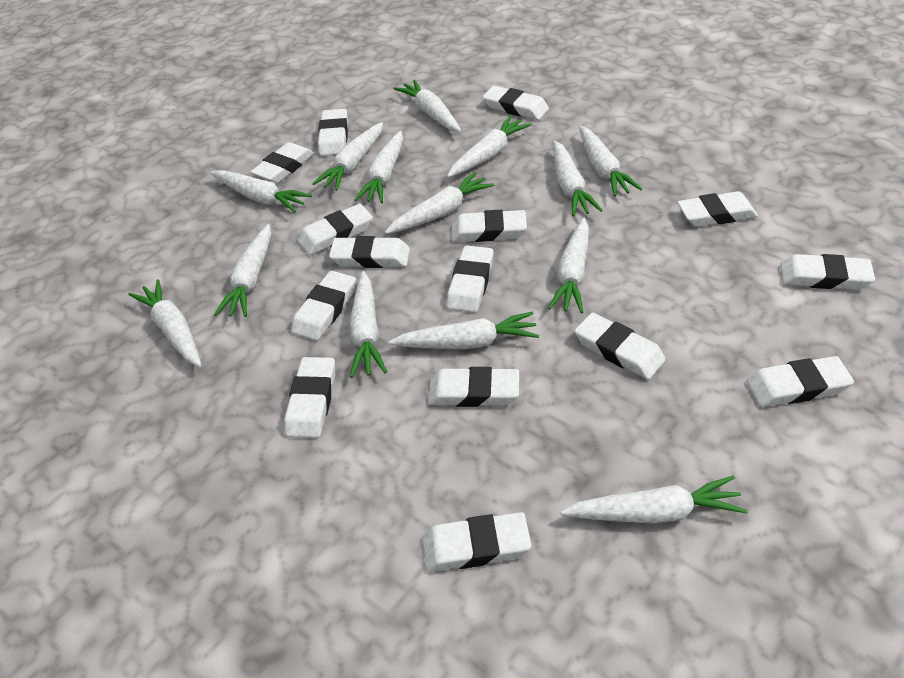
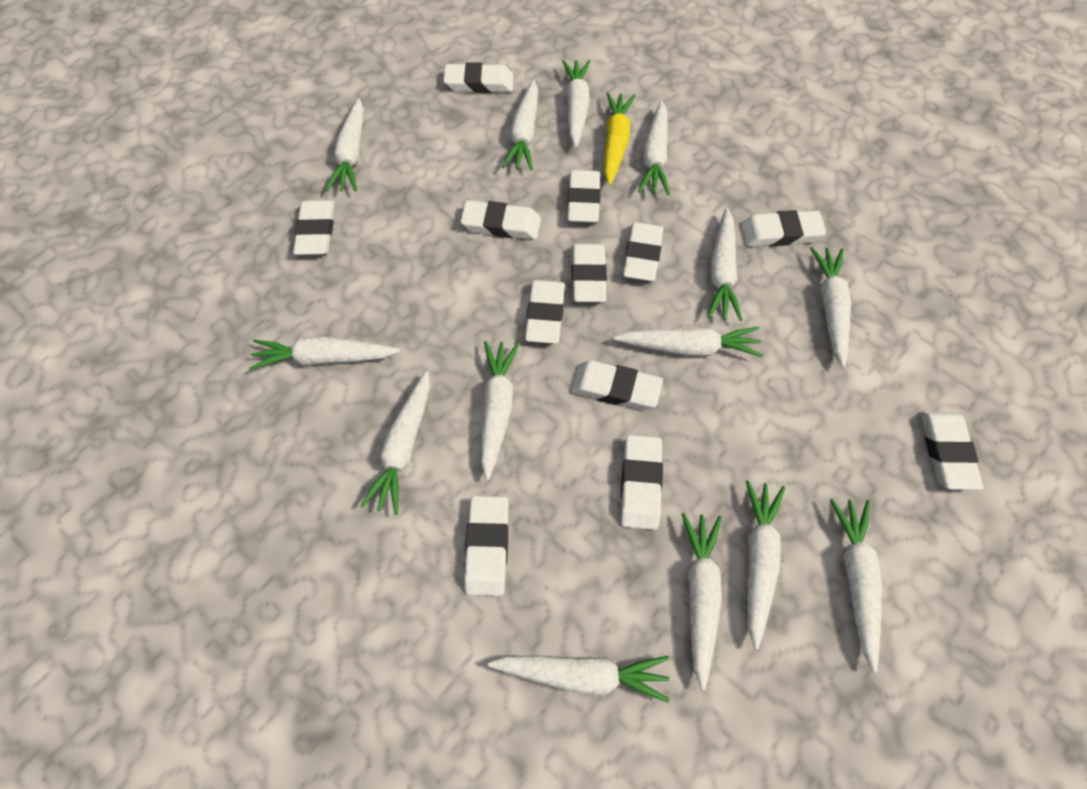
white eraser: 15 -> 12
yellow carrot: 0 -> 1

